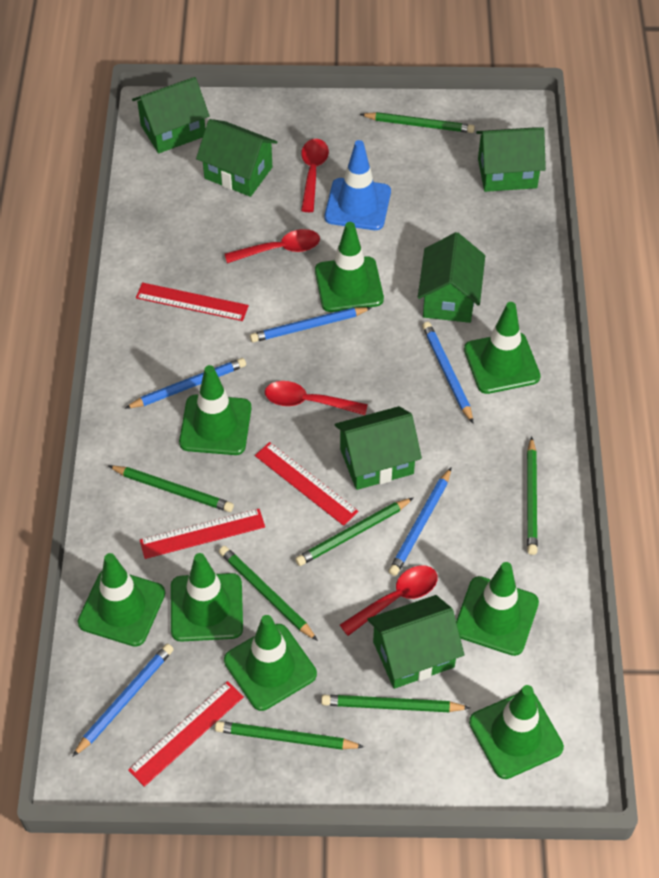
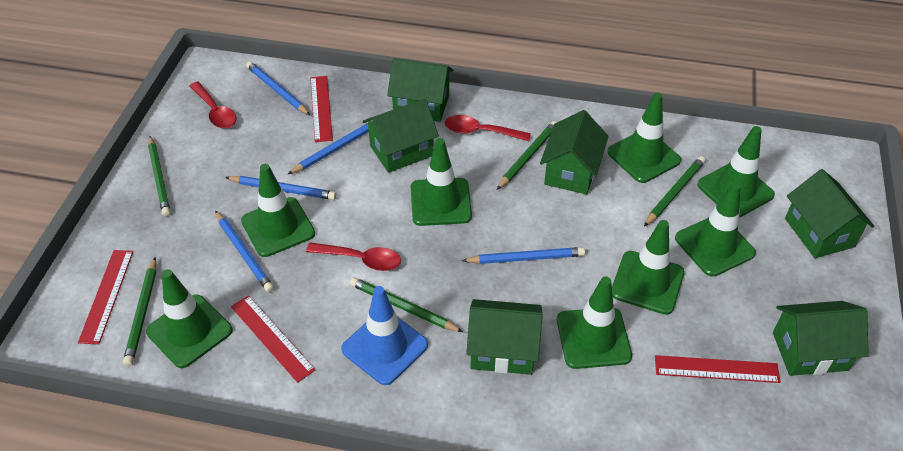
green pencil: 7 -> 5
red spoon: 4 -> 3

